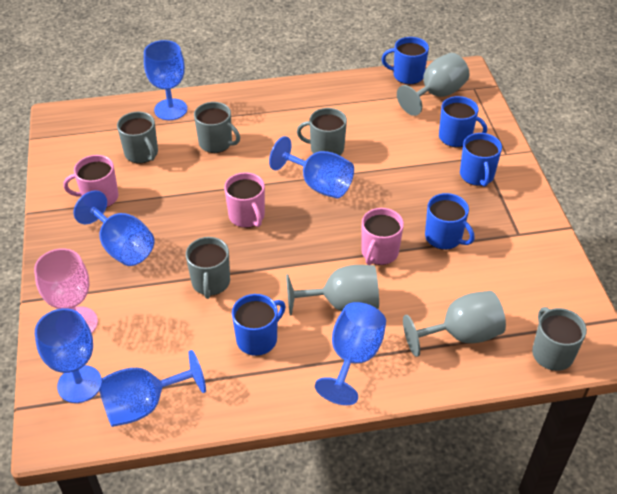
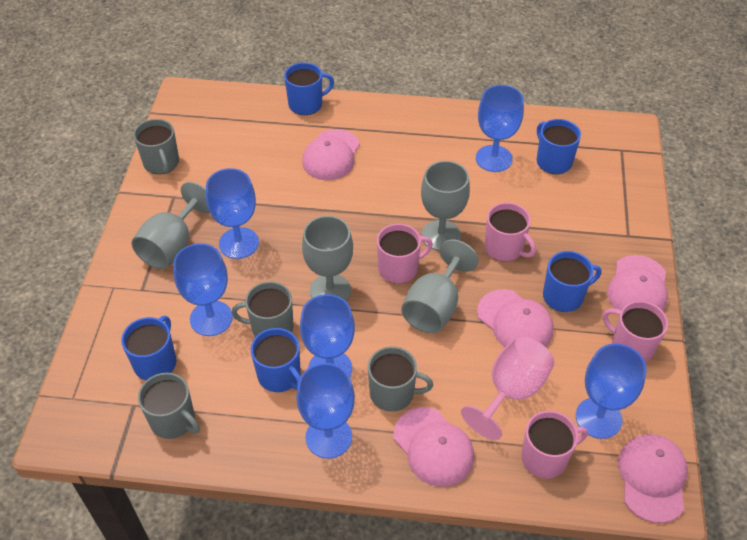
grey goblet: 3 -> 4
grey mug: 5 -> 4
pink cap: 0 -> 5
pink mug: 3 -> 4

